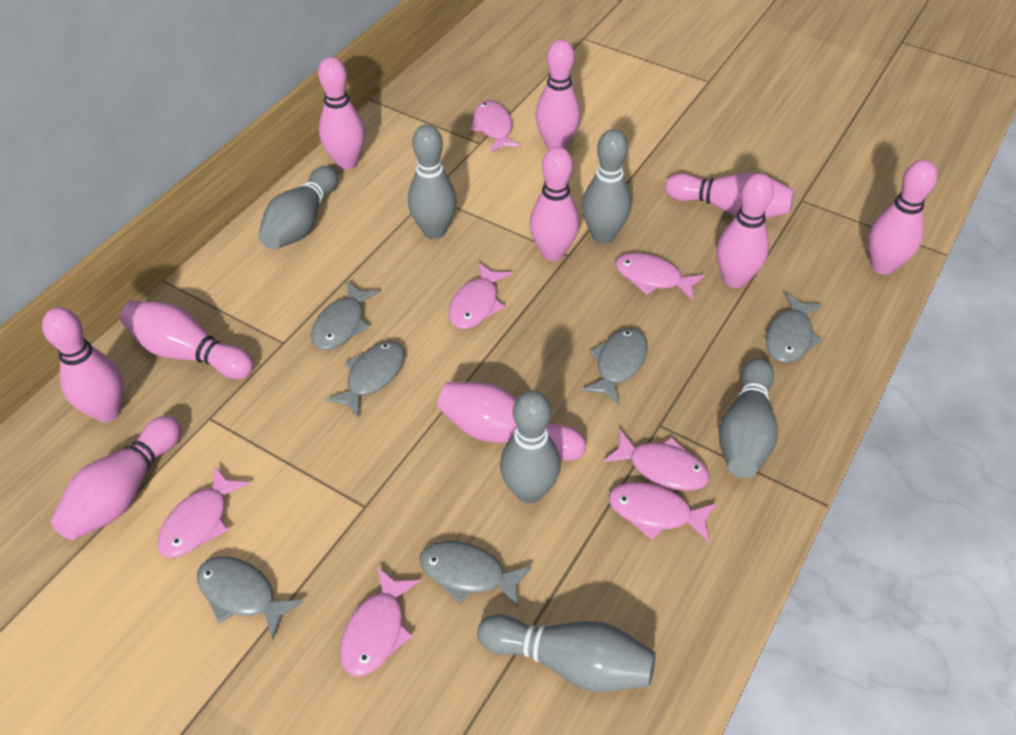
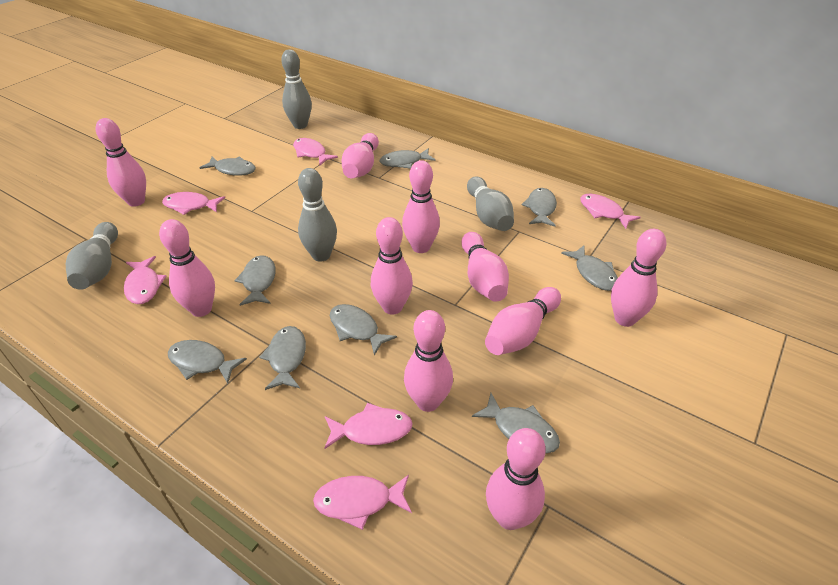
grey bowling pin: 6 -> 4
grey fish: 6 -> 9
pink fish: 7 -> 6

